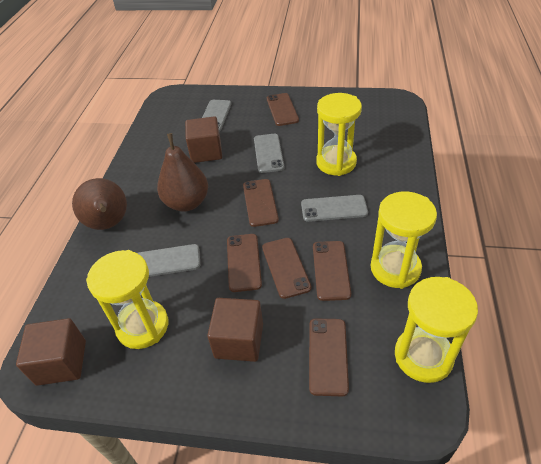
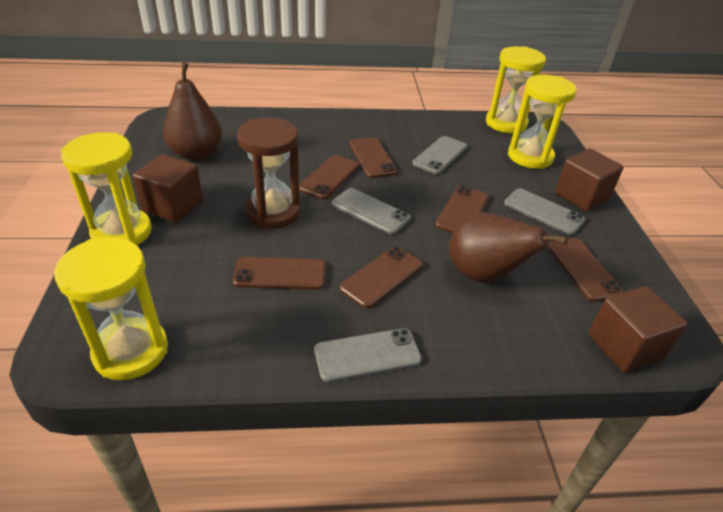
brown hourglass: 0 -> 1

